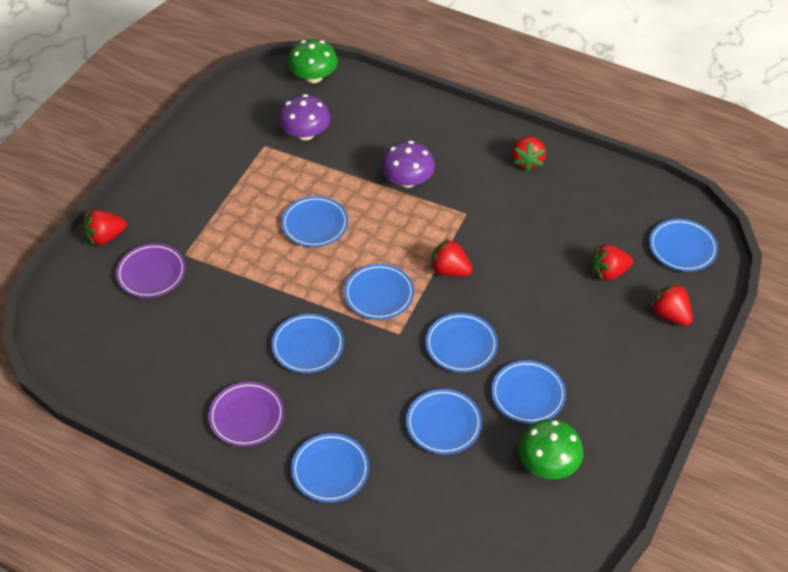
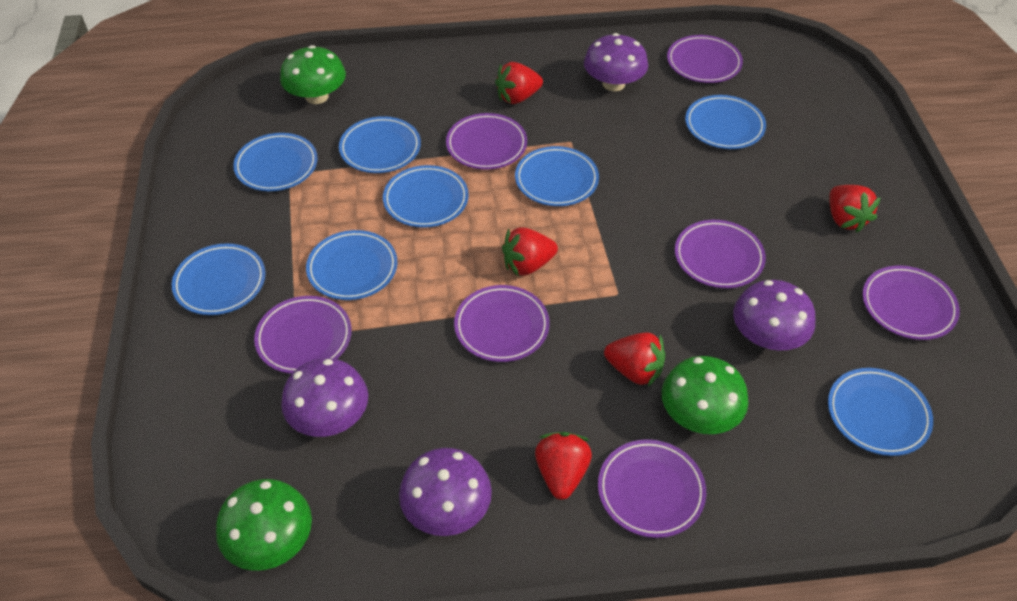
green mushroom: 2 -> 3
purple mushroom: 2 -> 4
purple plate: 2 -> 7

